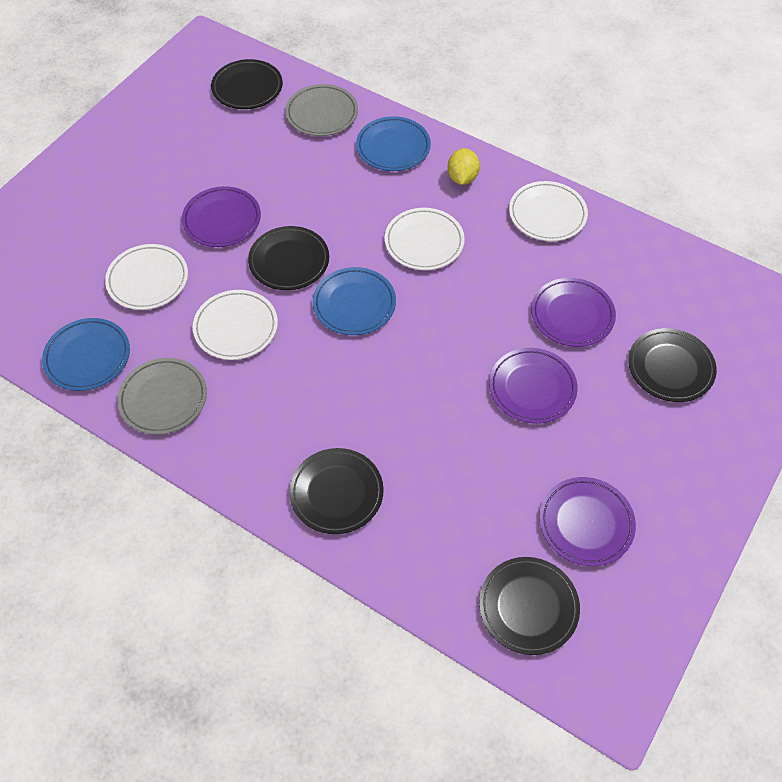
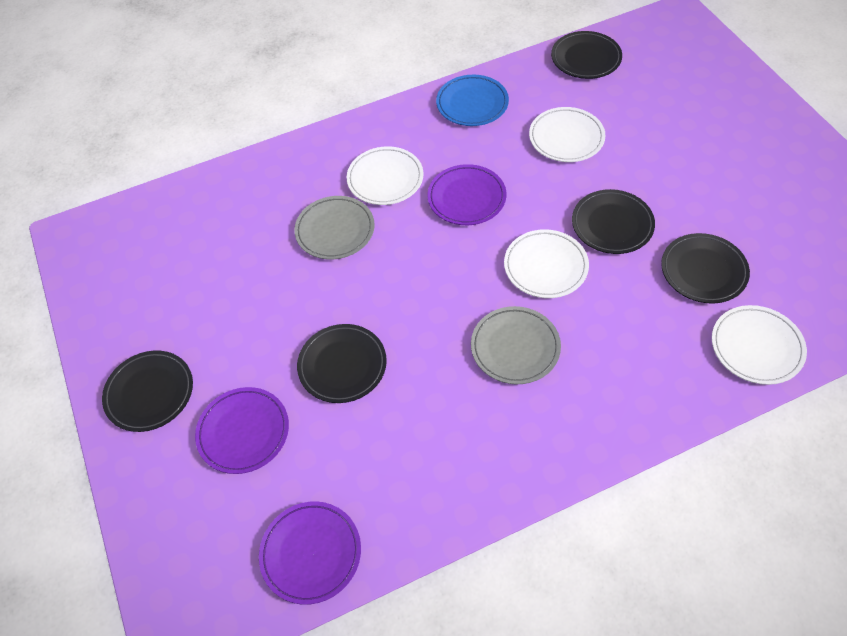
blue plate: 3 -> 1
purple plate: 4 -> 3
yellow lemon: 1 -> 0

